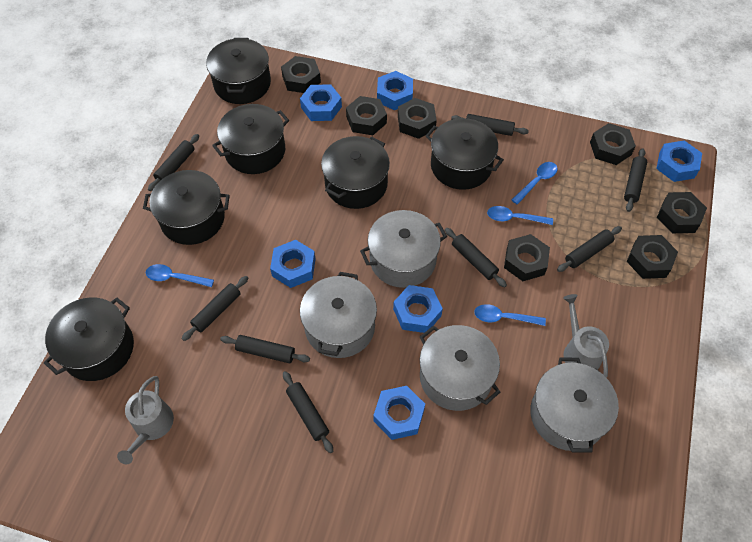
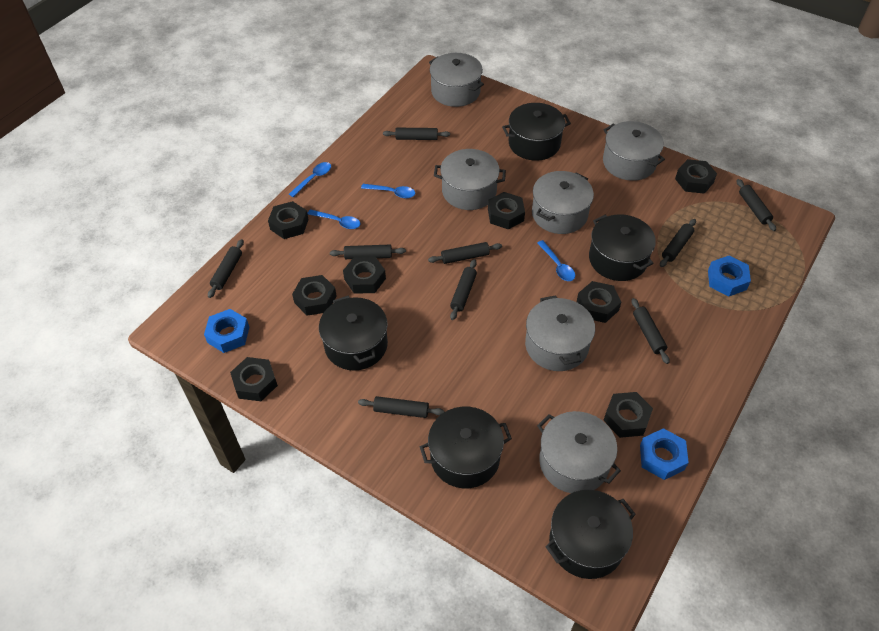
black nut: 7 -> 8
black pot: 6 -> 5
black rolling pin: 8 -> 9
blue nut: 6 -> 3
grey pot: 4 -> 6
grey watering can: 2 -> 0

